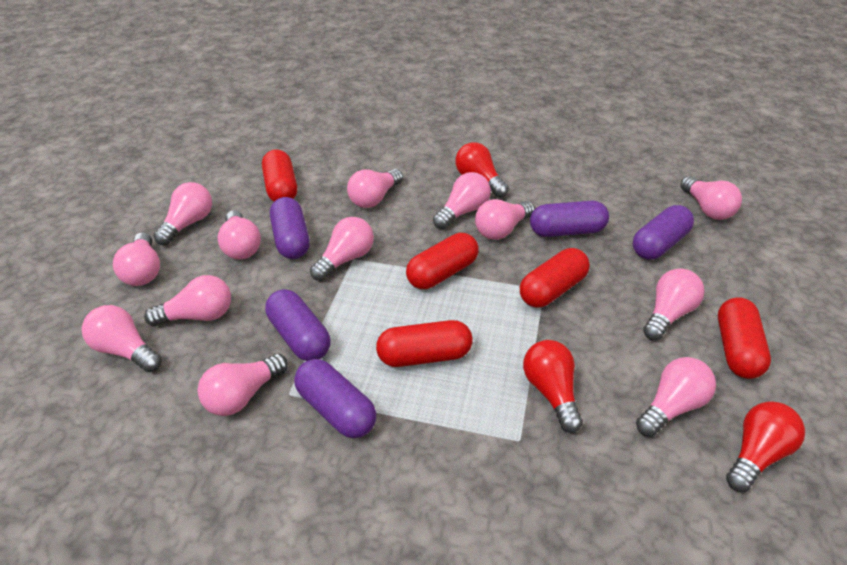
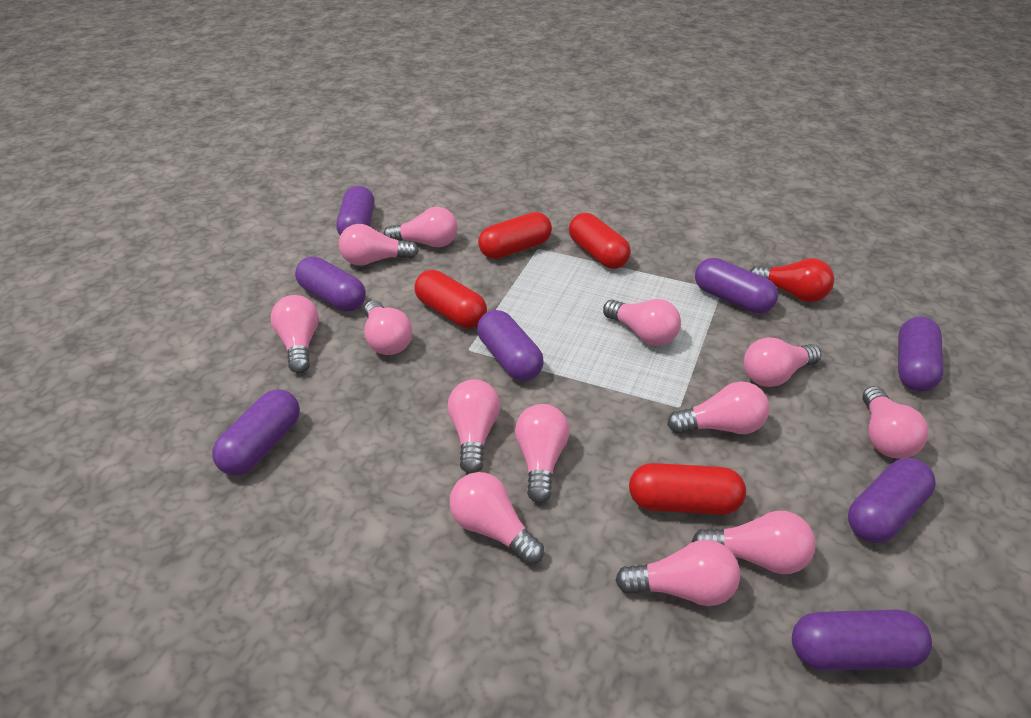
purple capsule: 5 -> 8
red capsule: 5 -> 4
red light bulb: 3 -> 1

